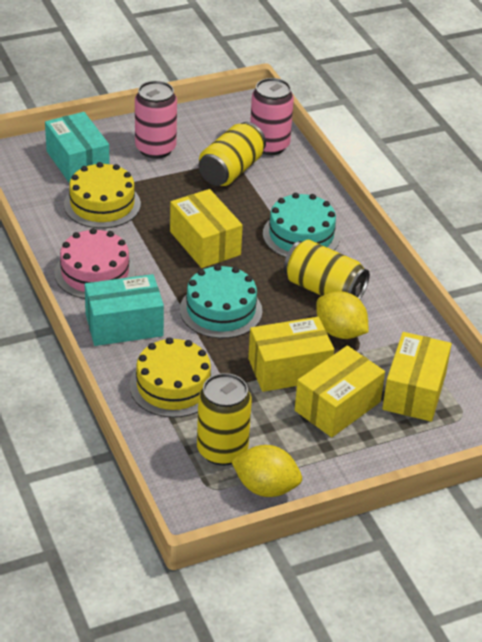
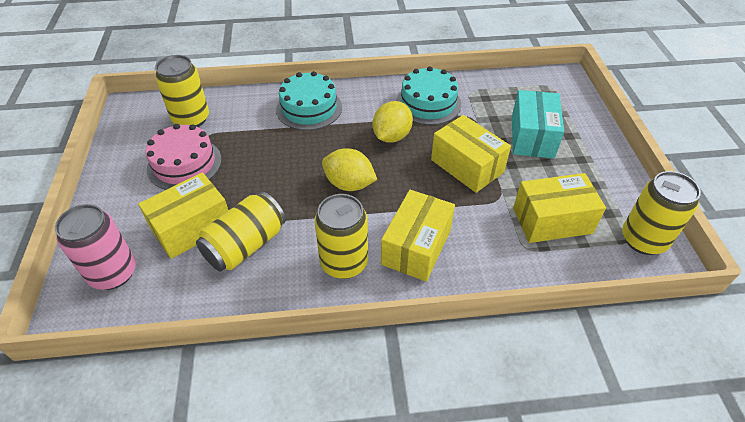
pink can: 2 -> 1
turquoise box: 2 -> 1
yellow cake: 2 -> 0
yellow can: 3 -> 4

